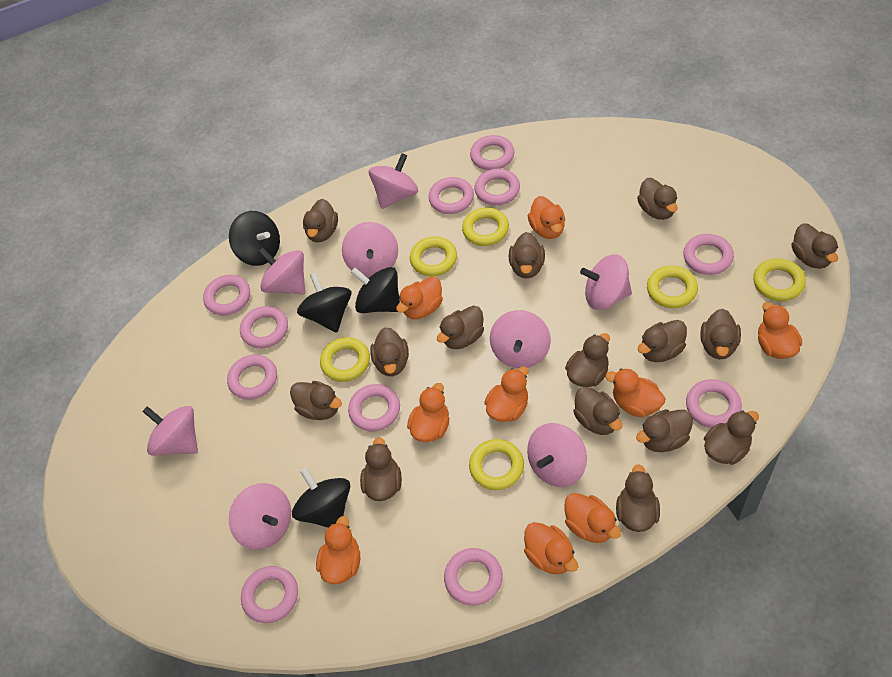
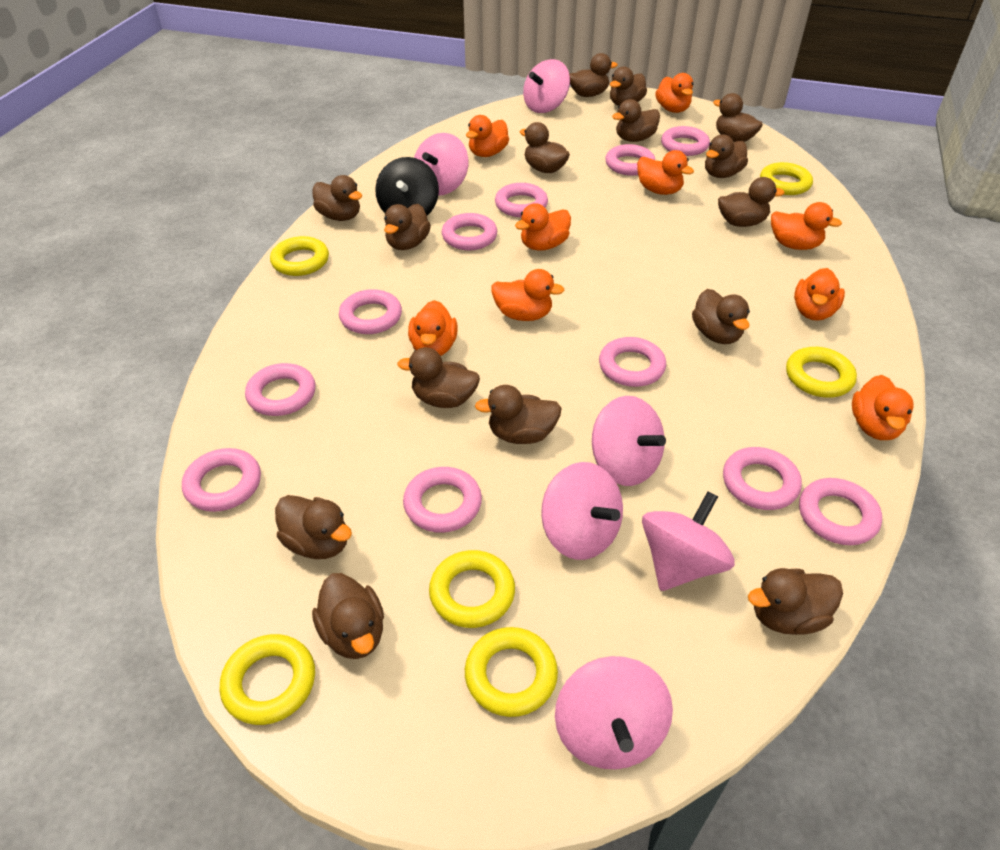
black spinning top: 4 -> 1
pink spinning top: 8 -> 6

